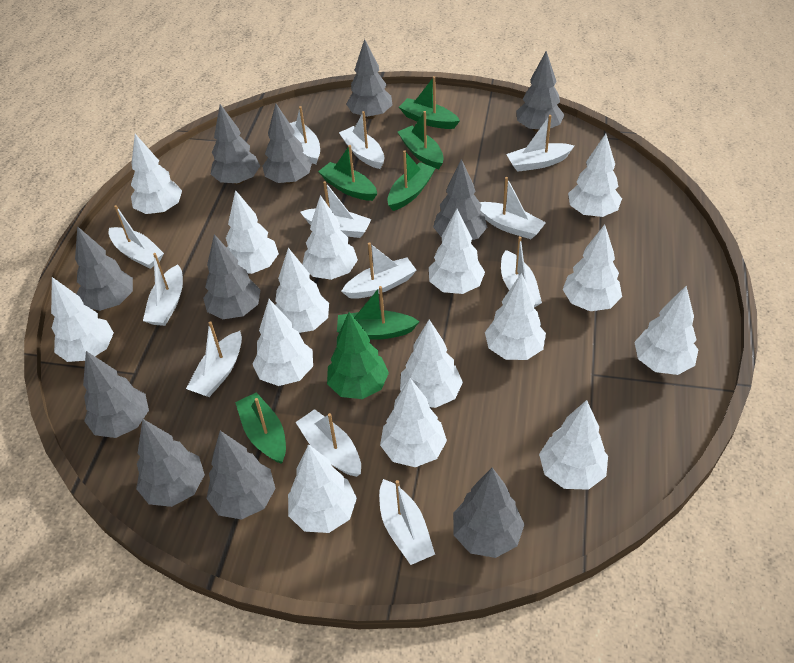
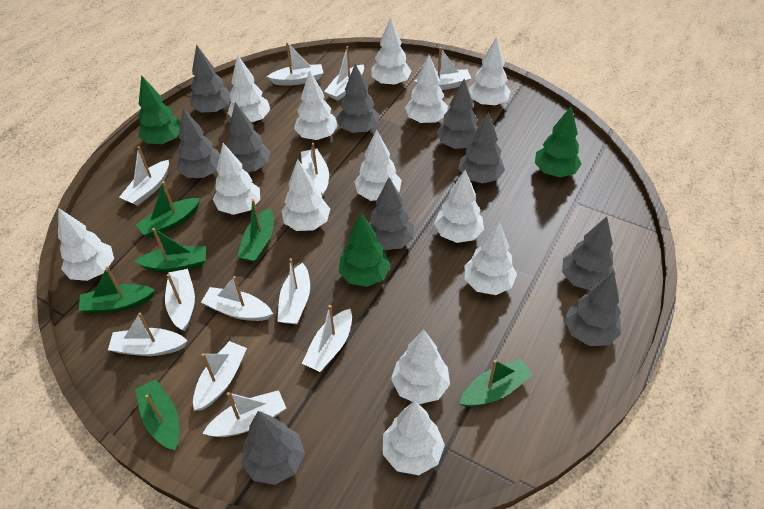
green tree: 1 -> 3
grey tree: 11 -> 10
white tree: 15 -> 13

